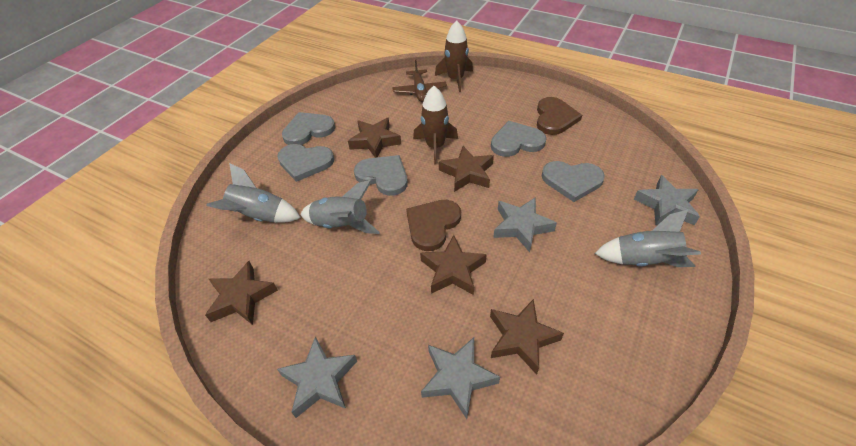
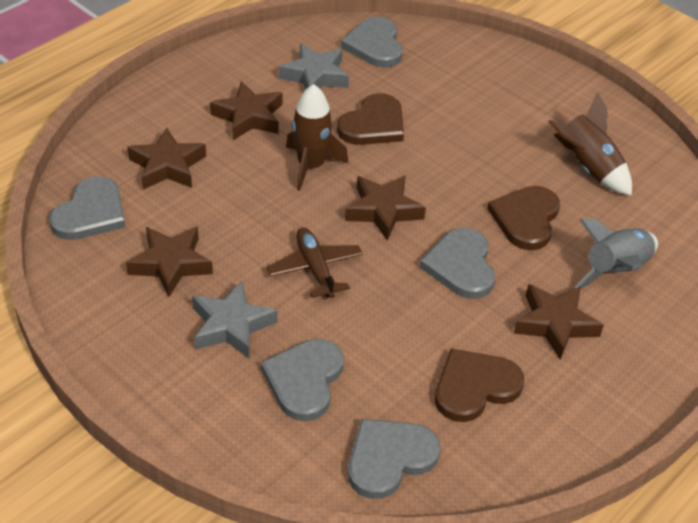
brown heart: 2 -> 3
grey rocket: 3 -> 1
grey star: 4 -> 2

